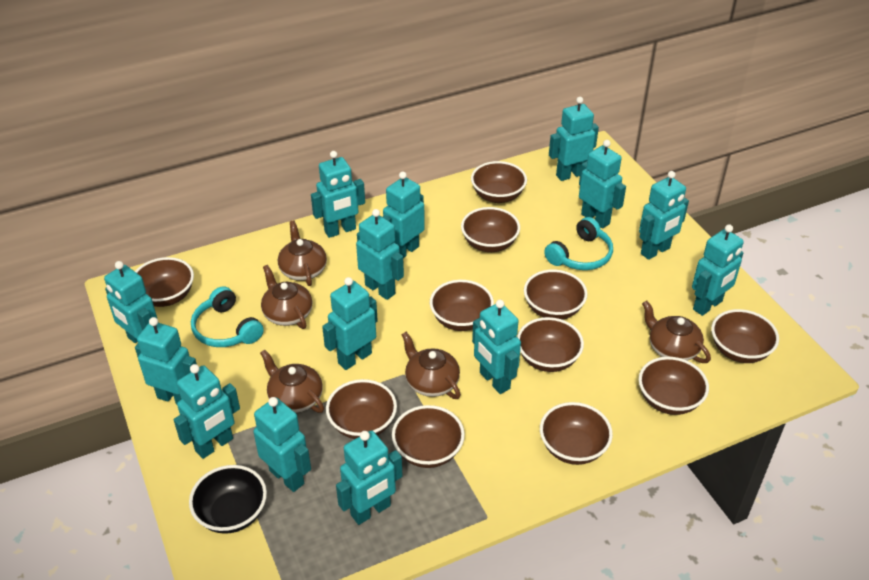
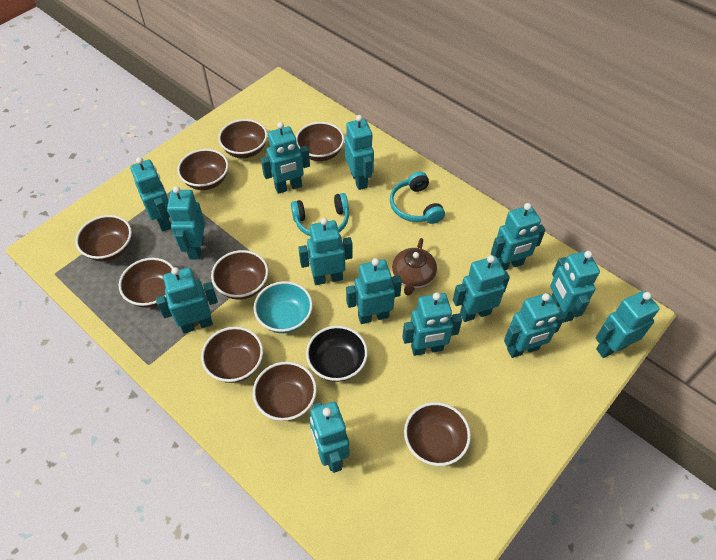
brown bowl: 11 -> 9
brown teapot: 5 -> 1
turquoise bowl: 0 -> 1

